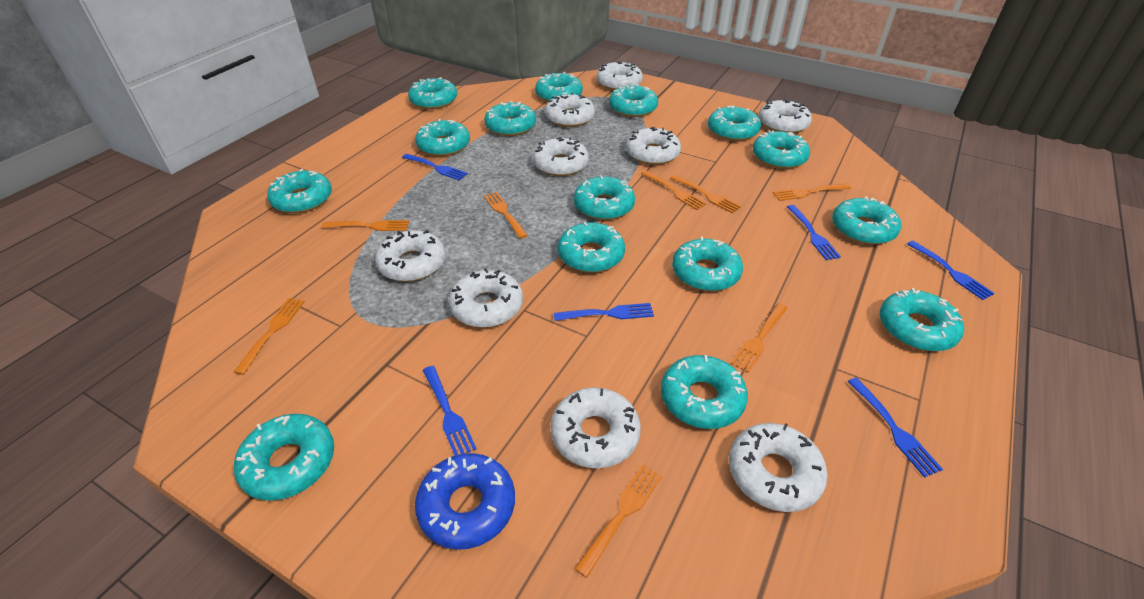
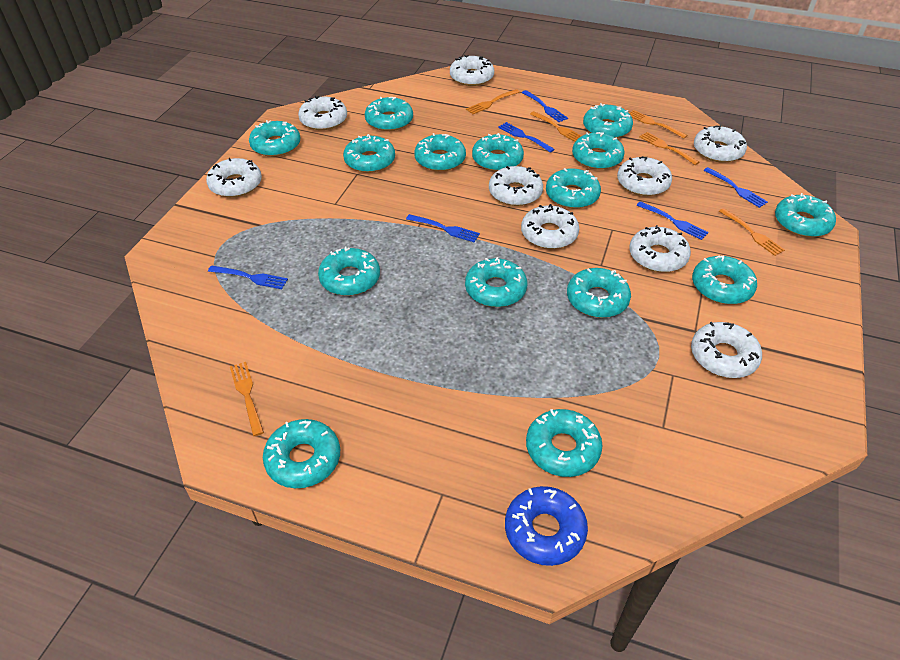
orange fork: 8 -> 6

